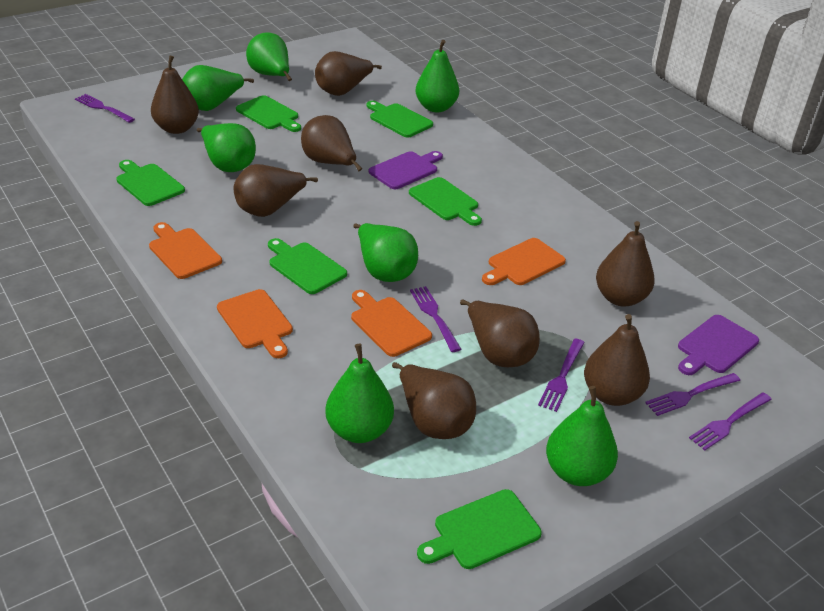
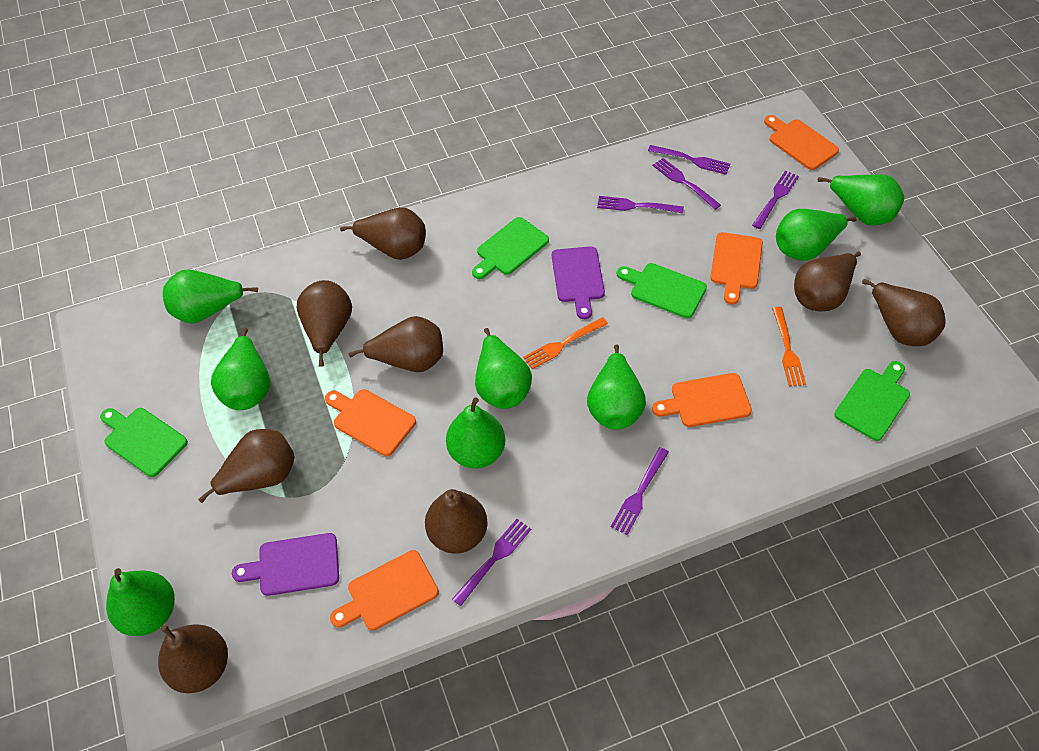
green cutting board: 6 -> 4
green pear: 7 -> 8
orange cutting board: 4 -> 5
orange fork: 0 -> 2
purple fork: 5 -> 6

